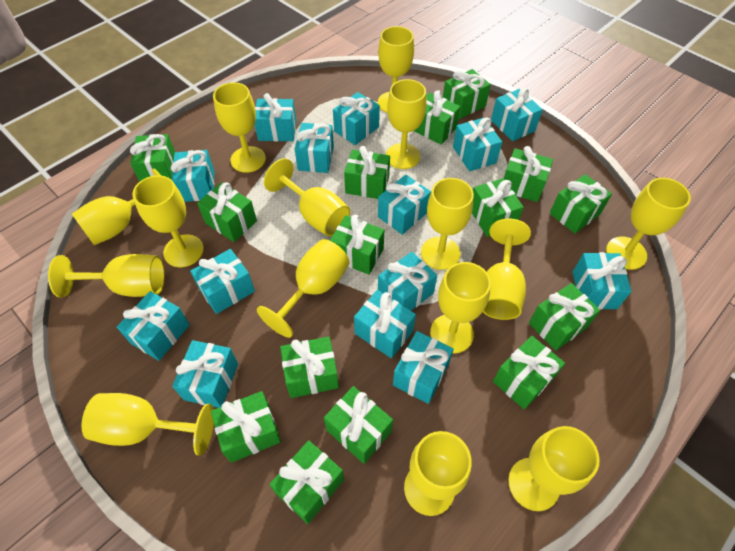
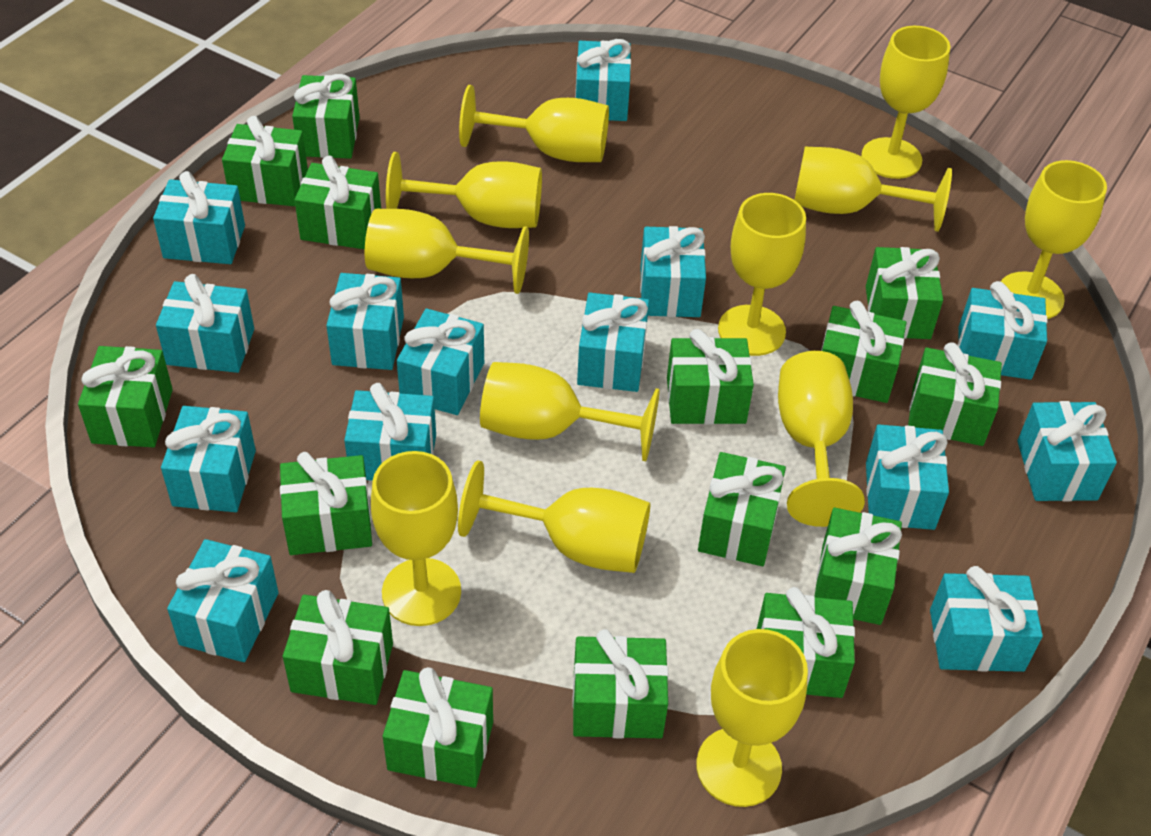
yellow goblet: 15 -> 12

